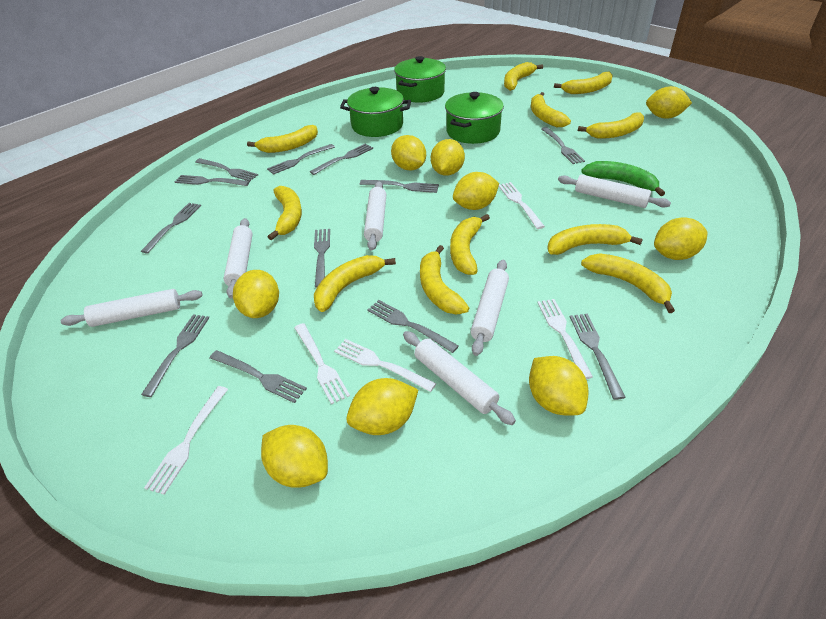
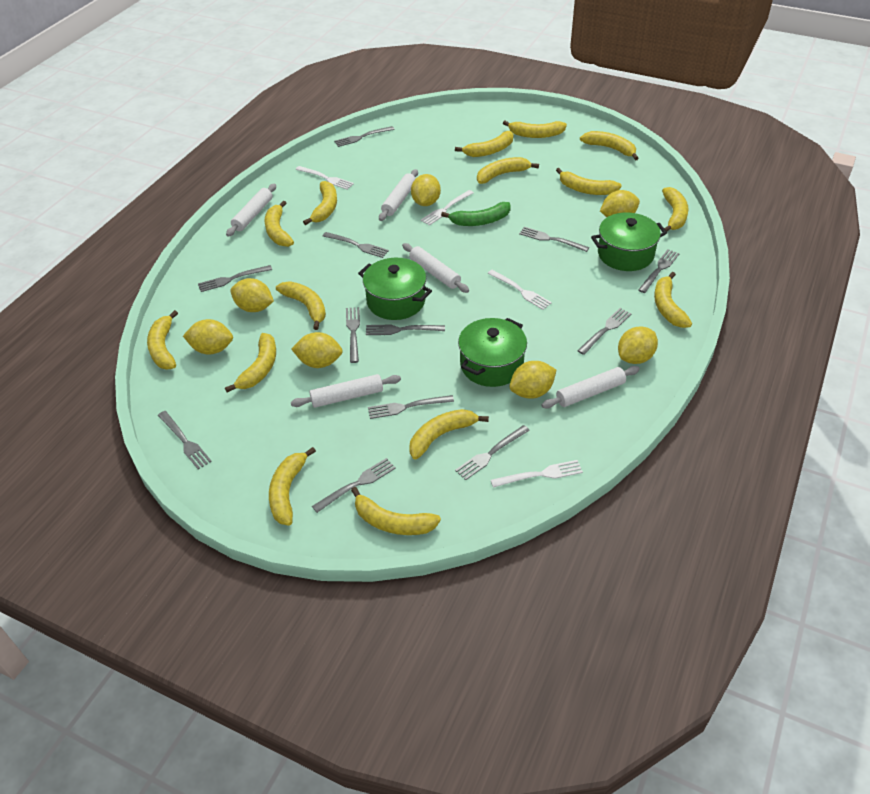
white fork: 5 -> 4
white rolling pin: 6 -> 5
yellow banana: 11 -> 15
yellow lemon: 9 -> 7

